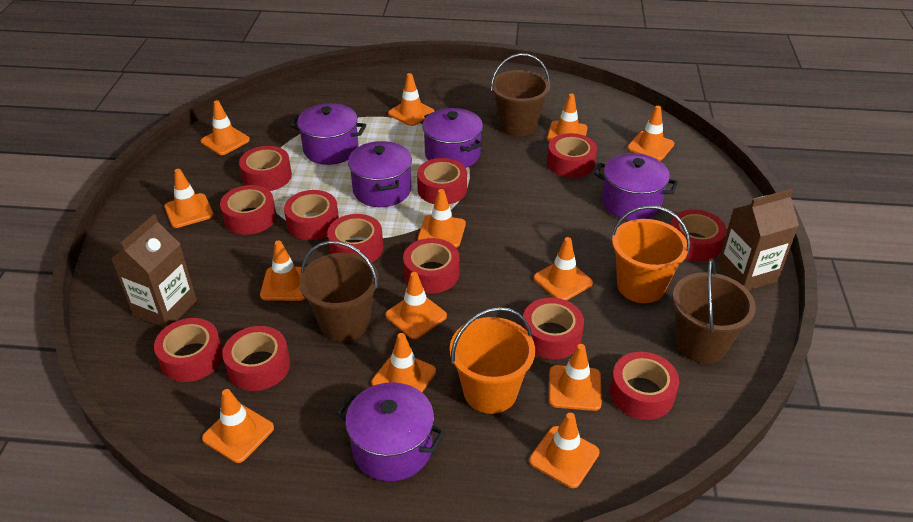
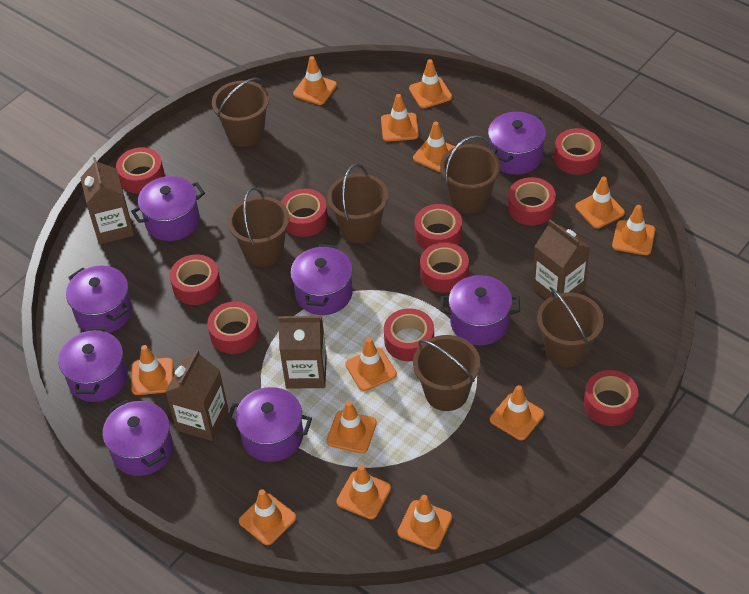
brown bucket: 3 -> 6
brown carton: 2 -> 4
orange bucket: 2 -> 0
purple pot: 5 -> 8
red tape: 12 -> 10

